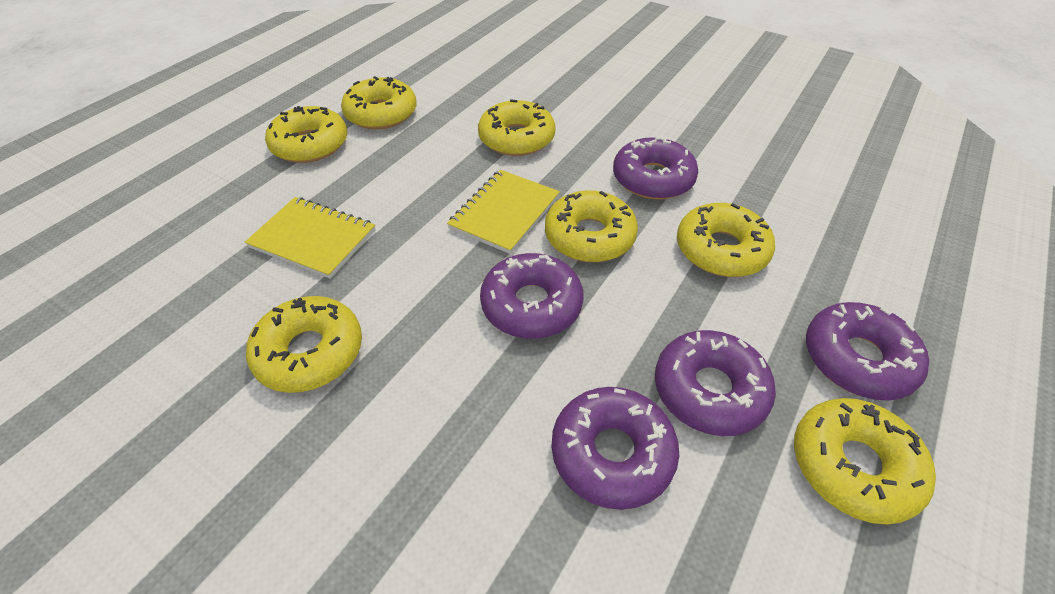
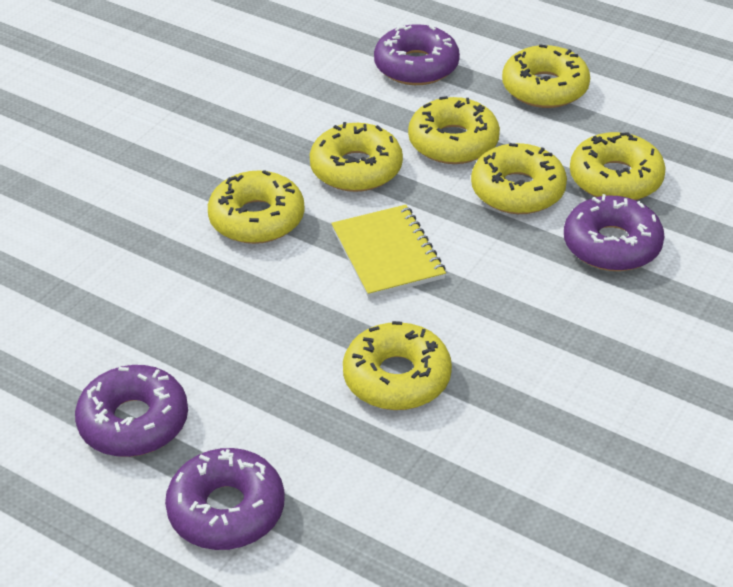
purple donut: 5 -> 4
yellow notebook: 2 -> 1

